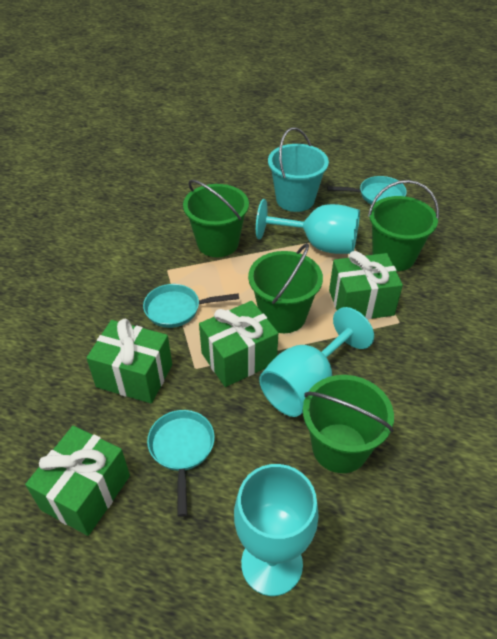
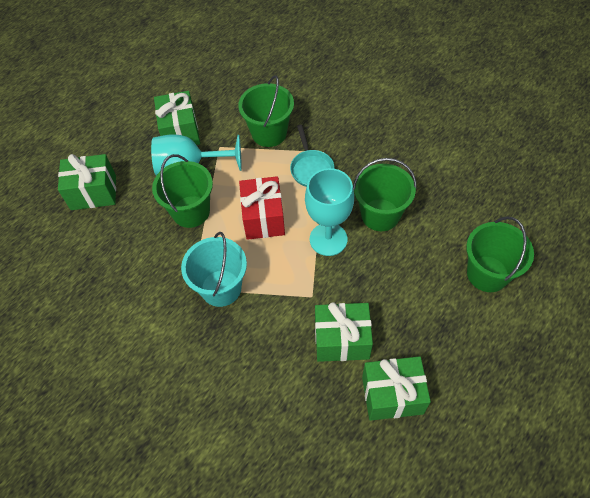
red gift: 0 -> 1
turquoise goblet: 3 -> 2
turquoise pan: 3 -> 1

